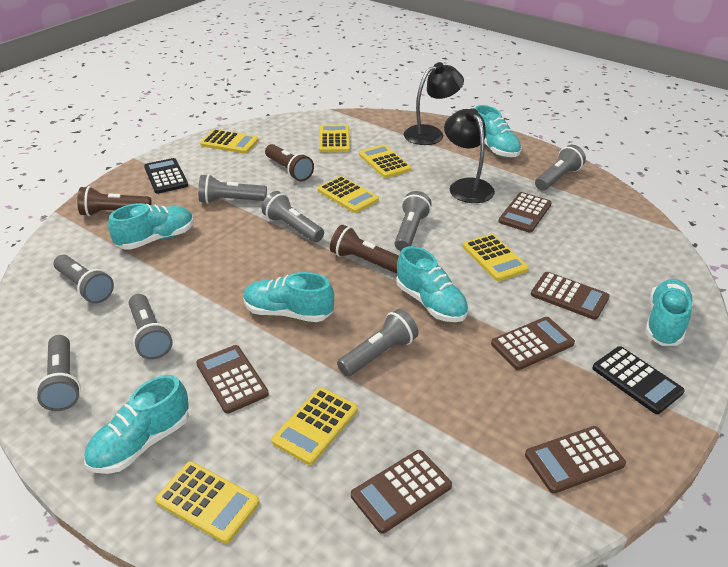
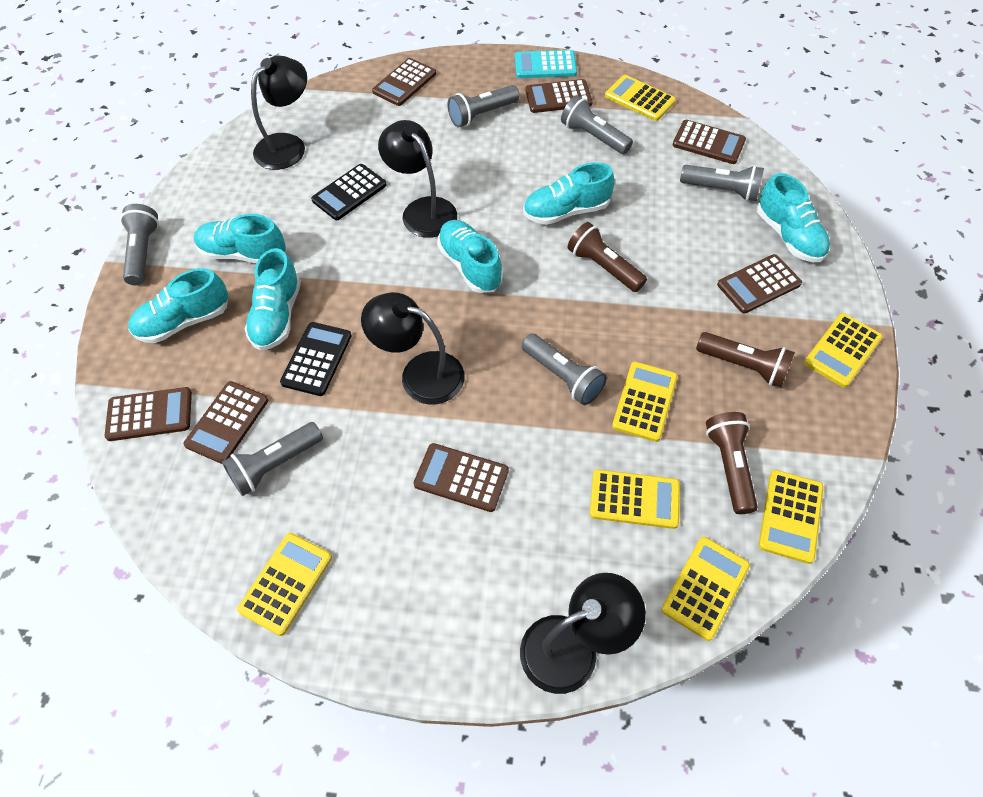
black lamp: 2 -> 4
brown calculator: 6 -> 7
grey flashlight: 8 -> 6
turquoise calculator: 0 -> 1

